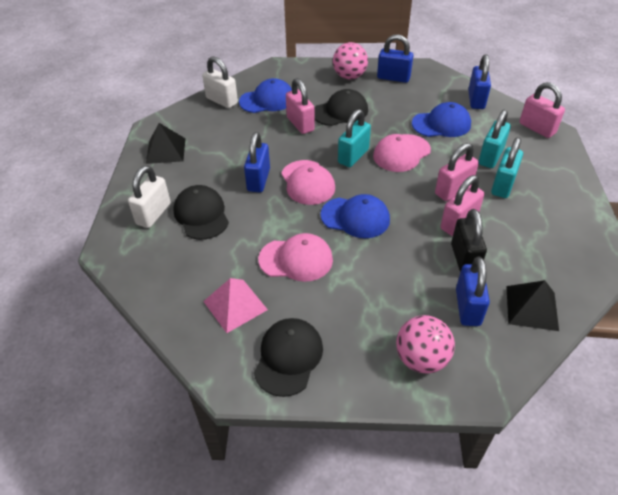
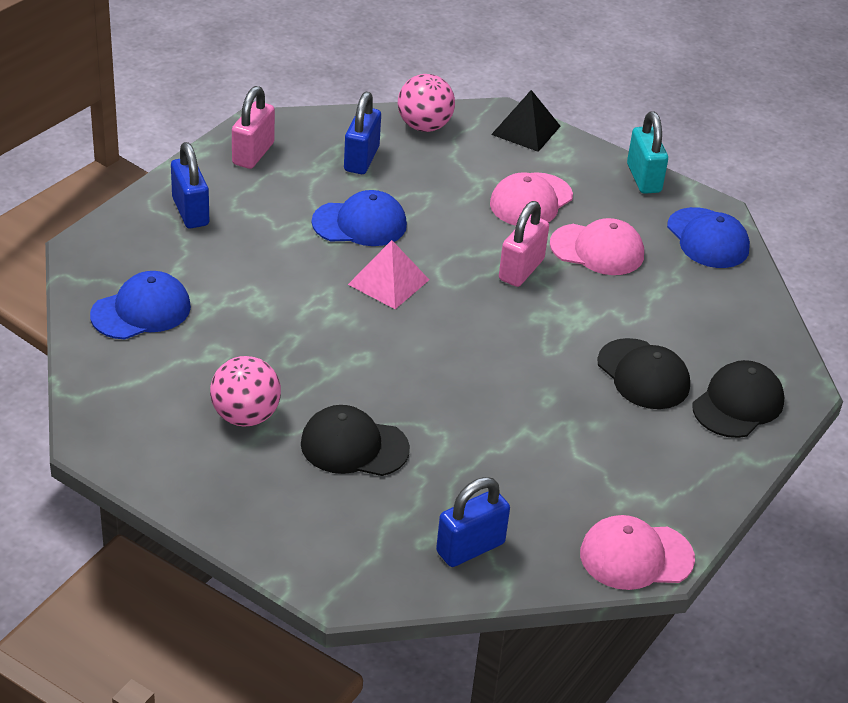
black padlock: 1 -> 0
black pyramid: 2 -> 1
blue padlock: 4 -> 3
pink padlock: 4 -> 2
turquoise padlock: 3 -> 1
white padlock: 2 -> 0

